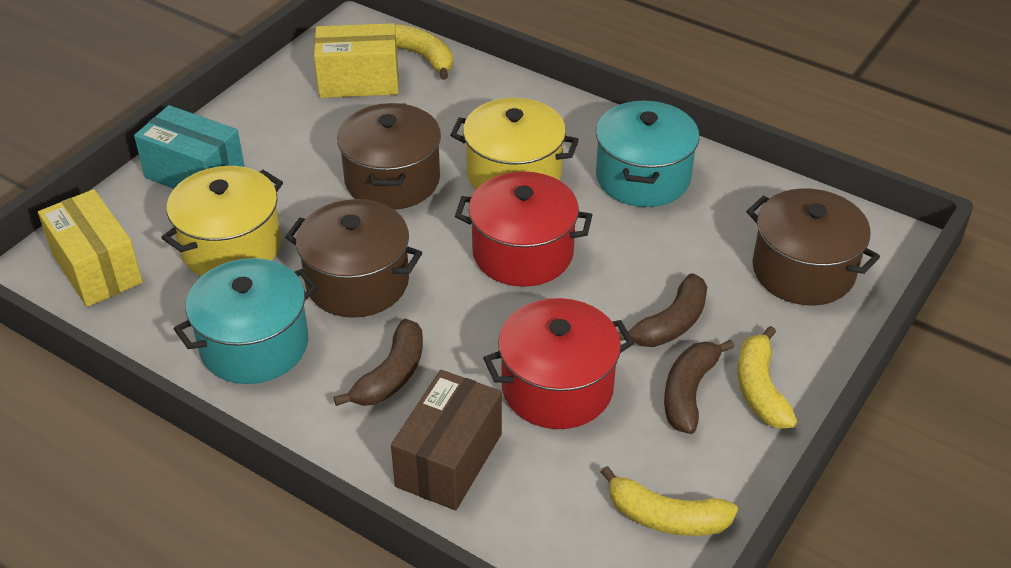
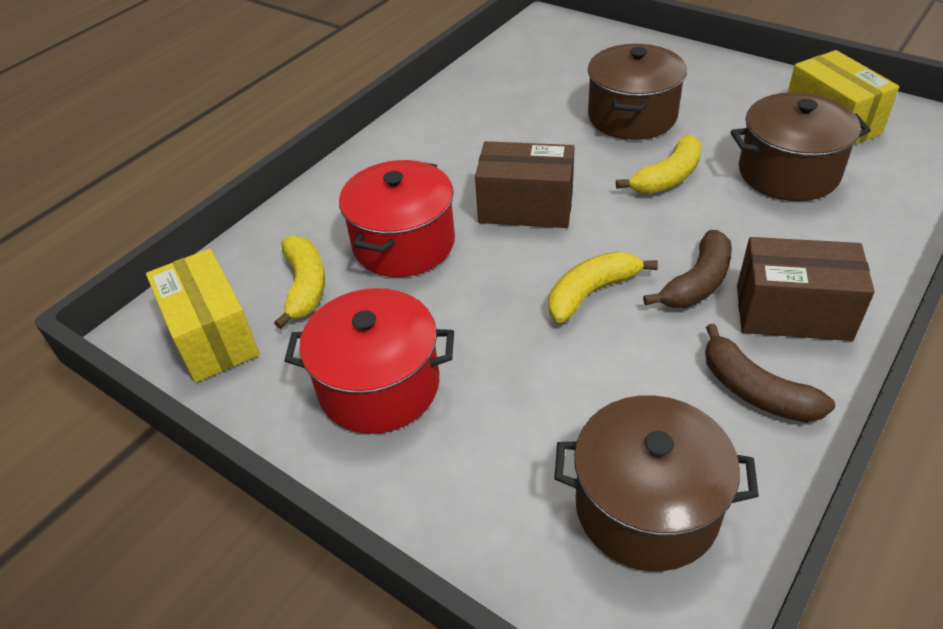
brown banana: 3 -> 2
brown box: 1 -> 2
turquoise box: 1 -> 0
turquoise pot: 2 -> 0
yellow pot: 2 -> 0

